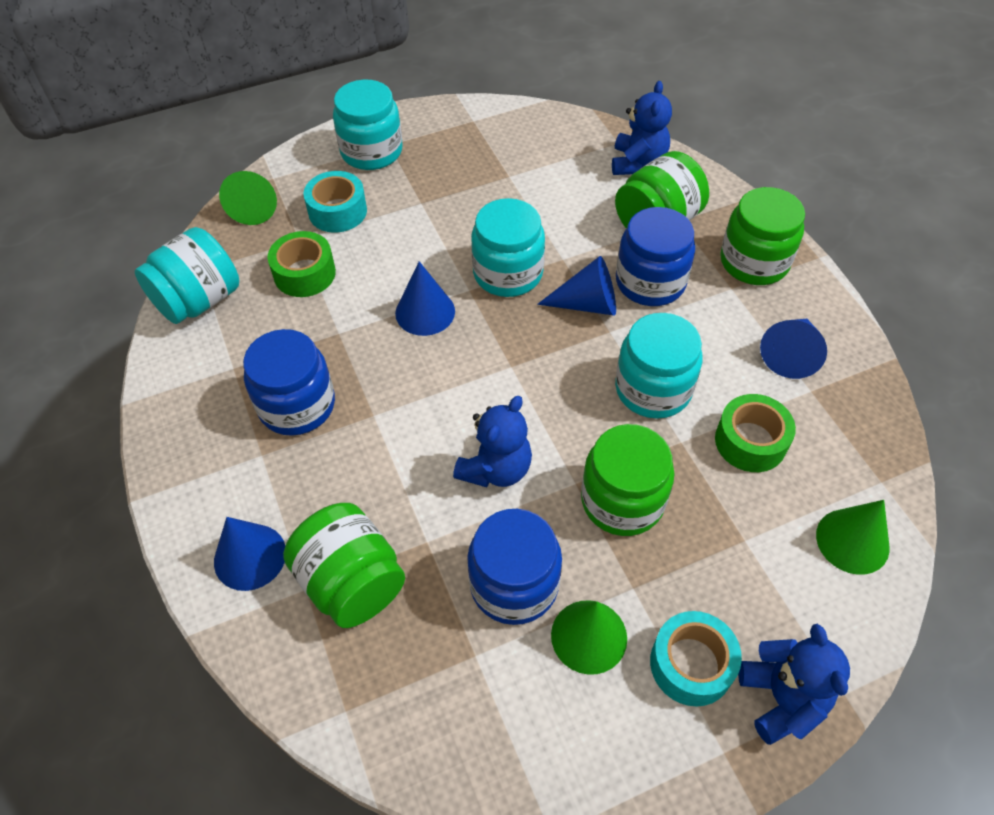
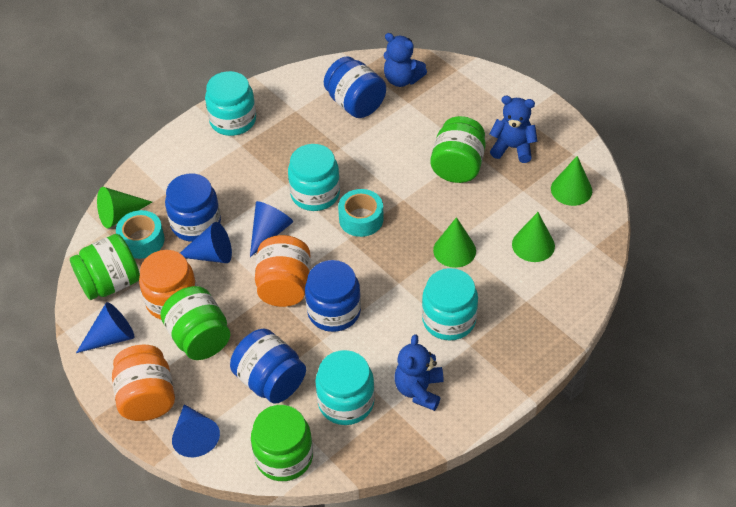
blue jar: 3 -> 4
green cone: 3 -> 4
green tape: 2 -> 0
orange jar: 0 -> 3

